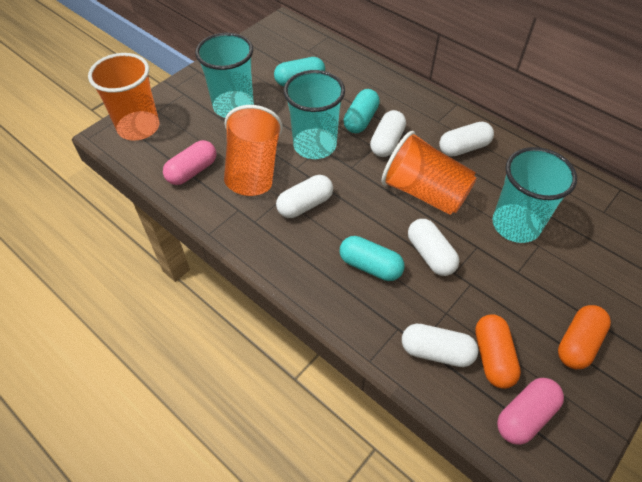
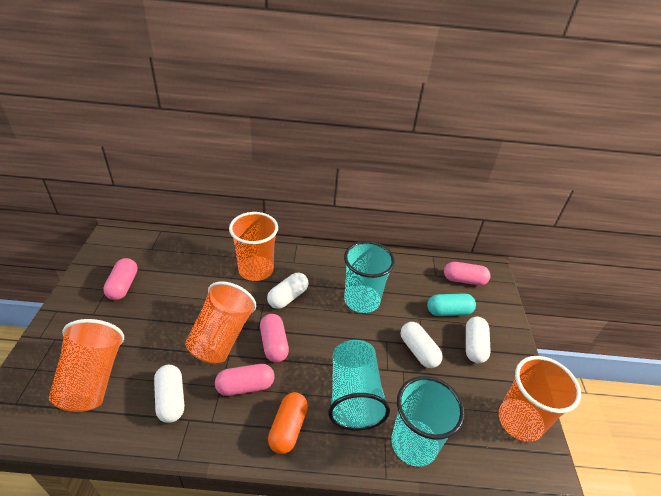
orange capsule: 2 -> 1
orange cup: 3 -> 4
pink capsule: 2 -> 4
turquoise capsule: 3 -> 1
white capsule: 5 -> 4

